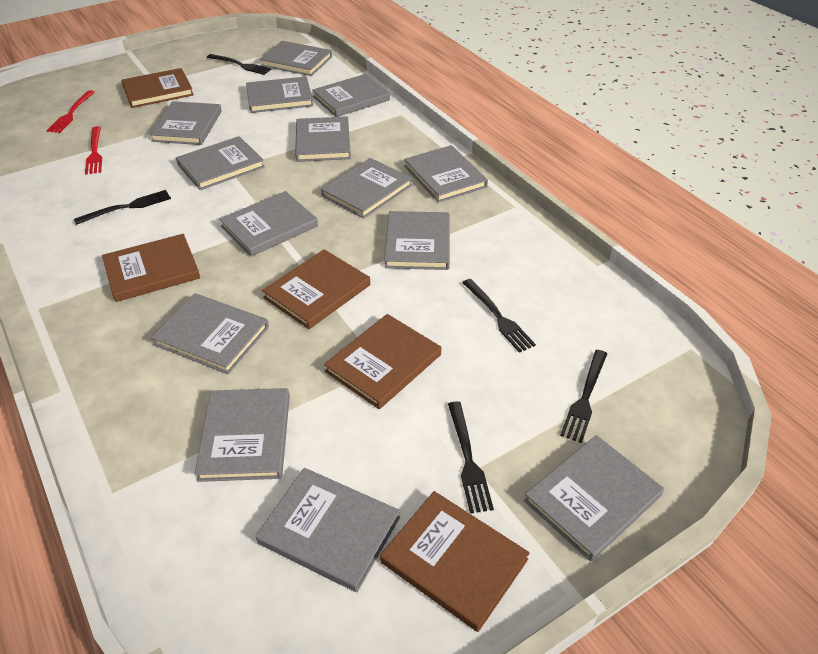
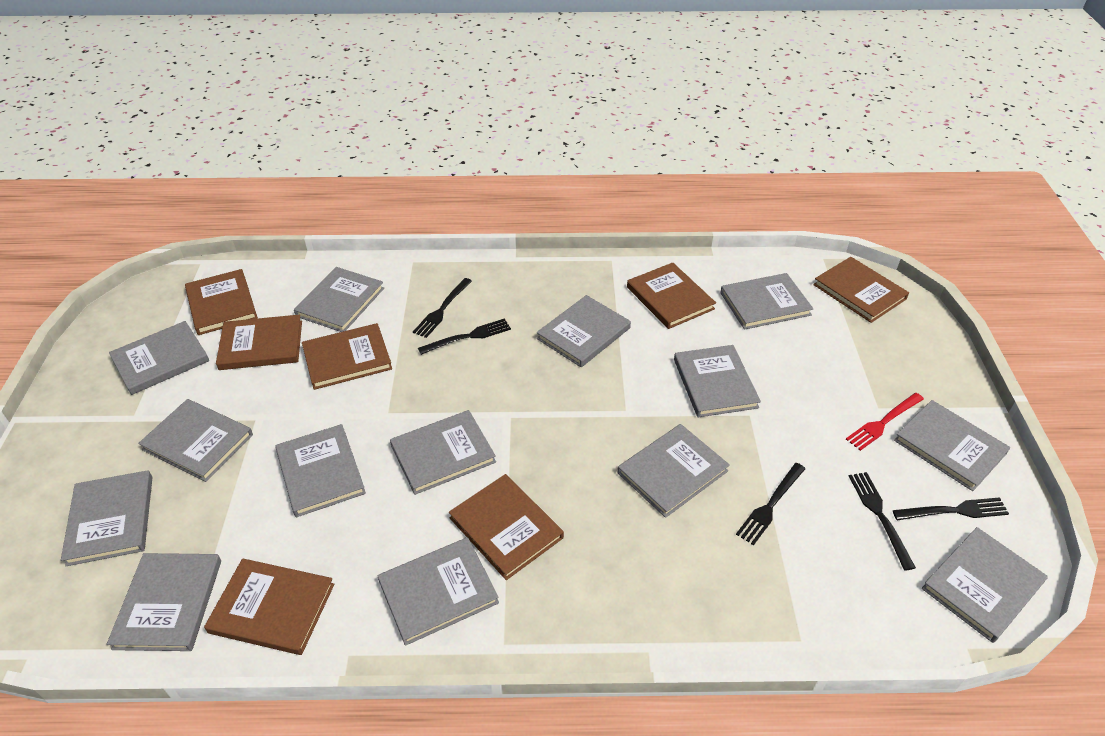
brown book: 5 -> 7
red fork: 2 -> 1

